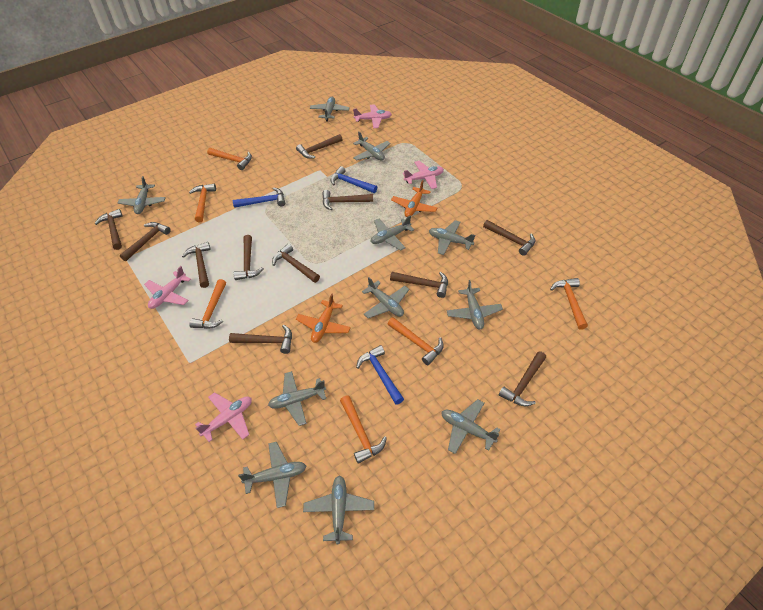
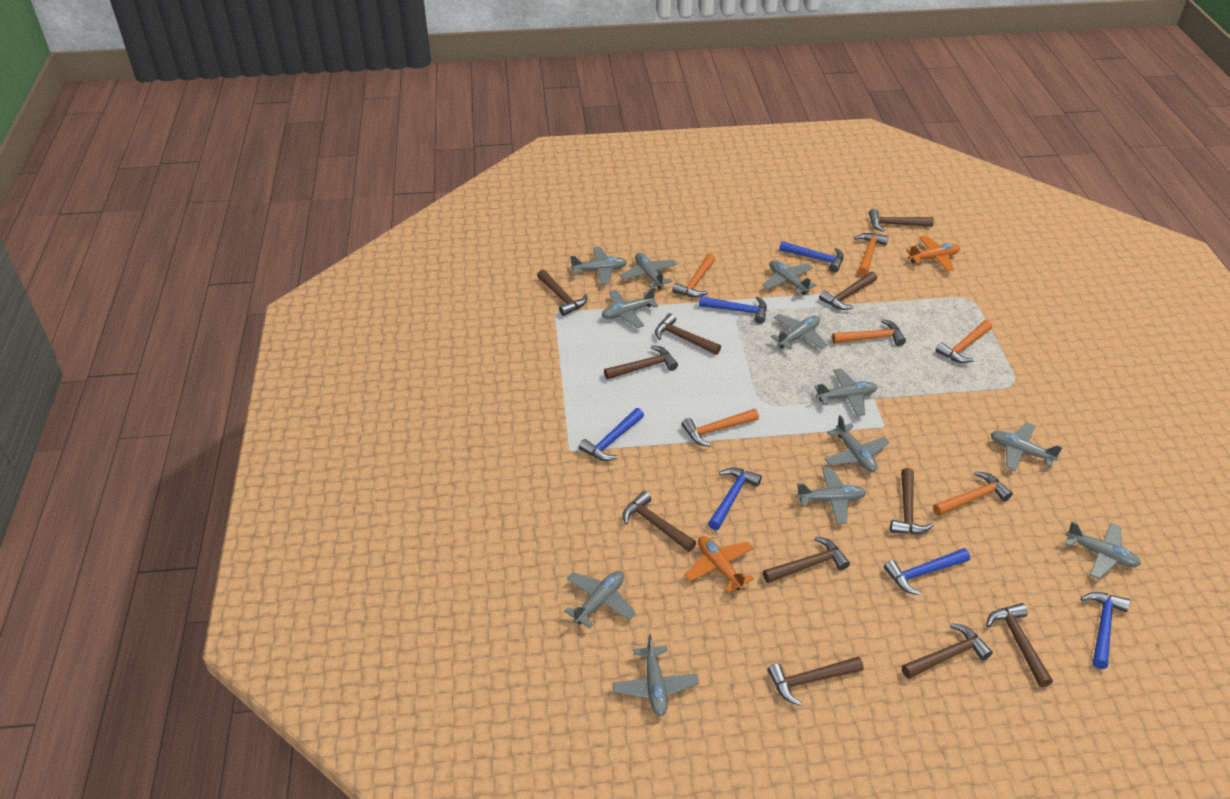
blue hammer: 3 -> 6
grey plane: 11 -> 12
pink plane: 4 -> 0

